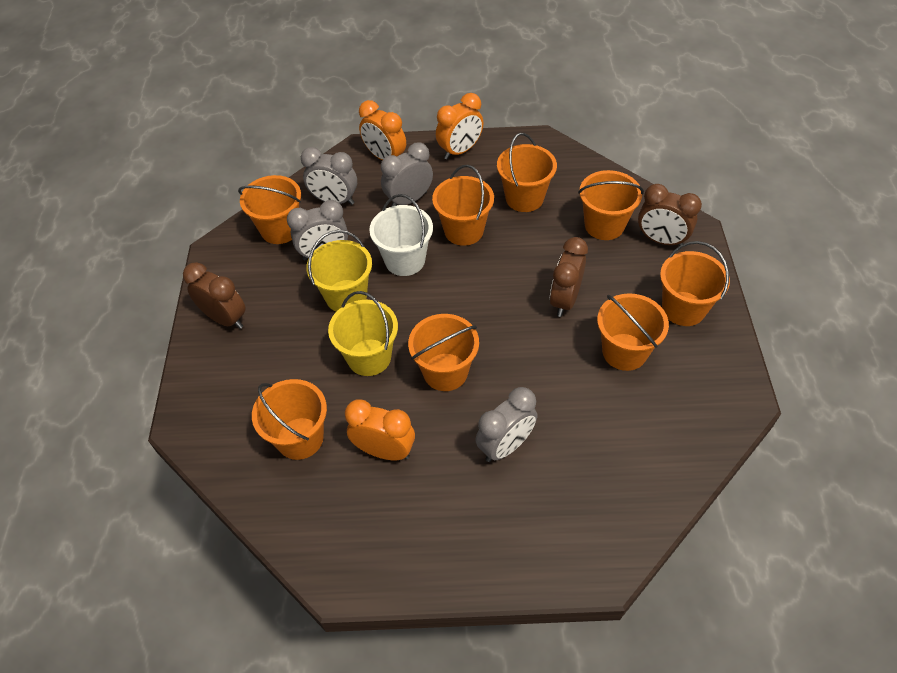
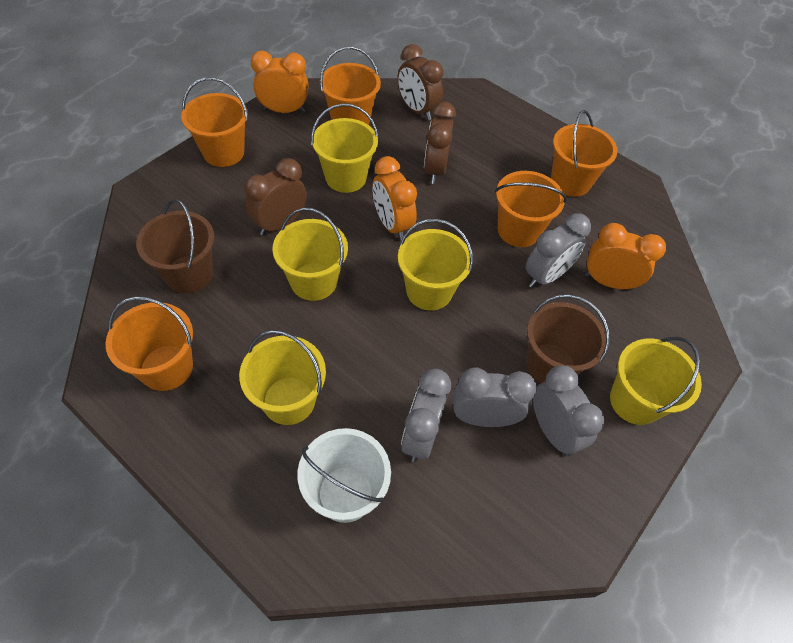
brown bucket: 0 -> 2
orange bucket: 8 -> 5
yellow bucket: 2 -> 5

